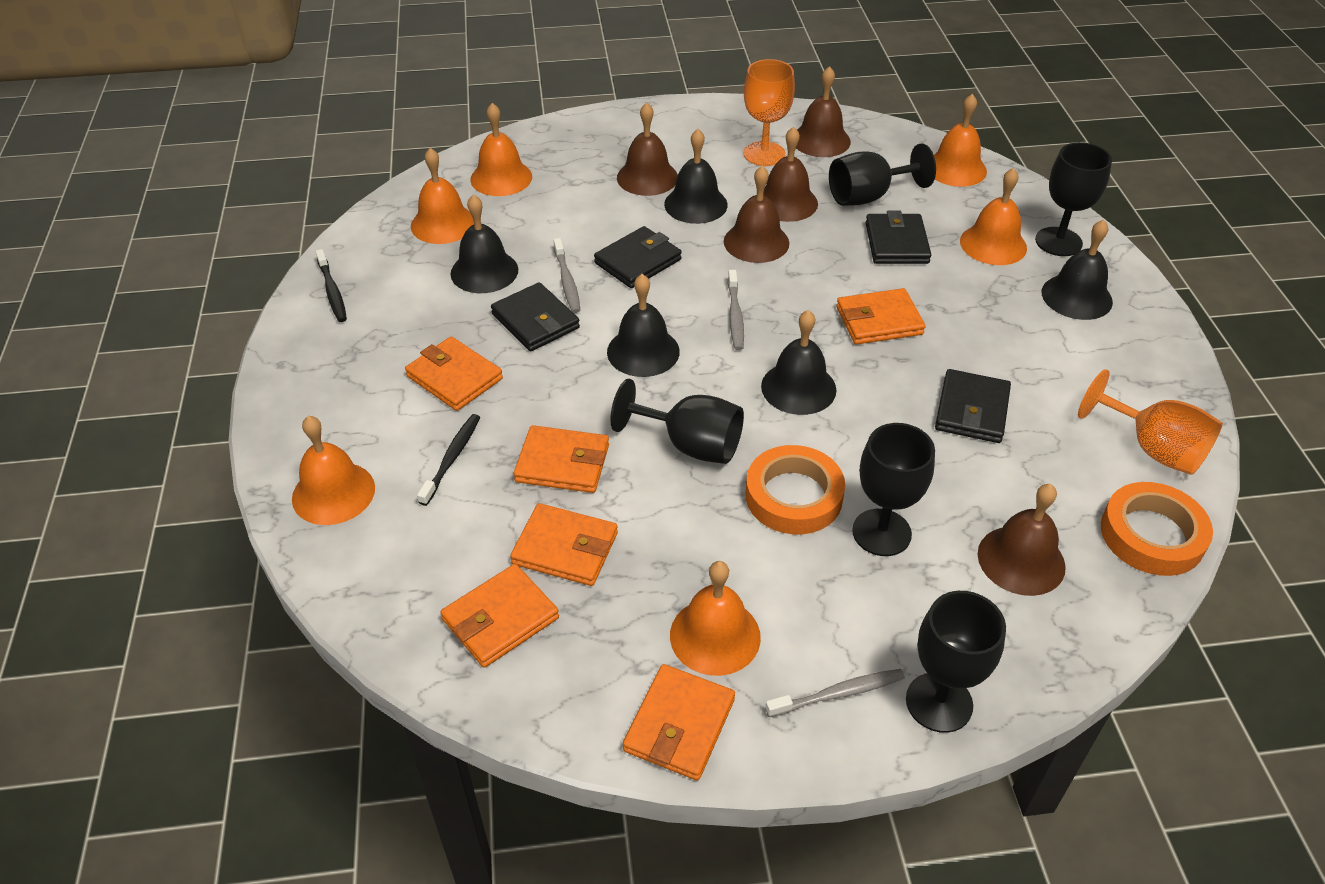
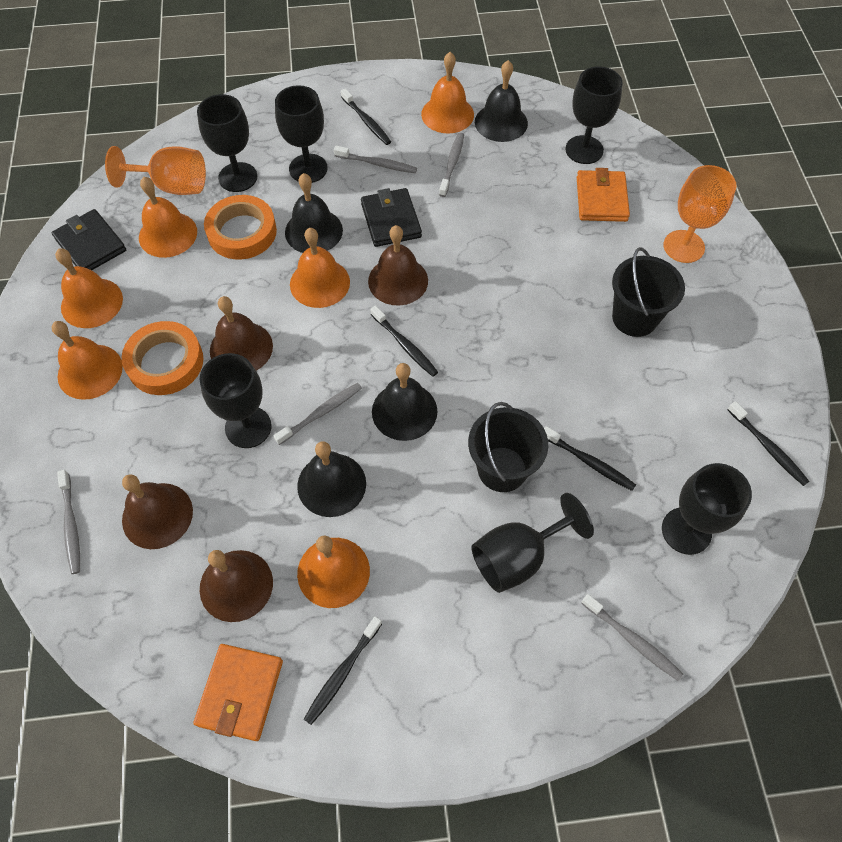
black bell: 5 -> 4
black bucket: 0 -> 2
black goblet: 5 -> 6
black toothbrush: 2 -> 5
black wallet: 4 -> 2
brown bell: 5 -> 4
grey toothbrush: 3 -> 5
orange wallet: 6 -> 2

